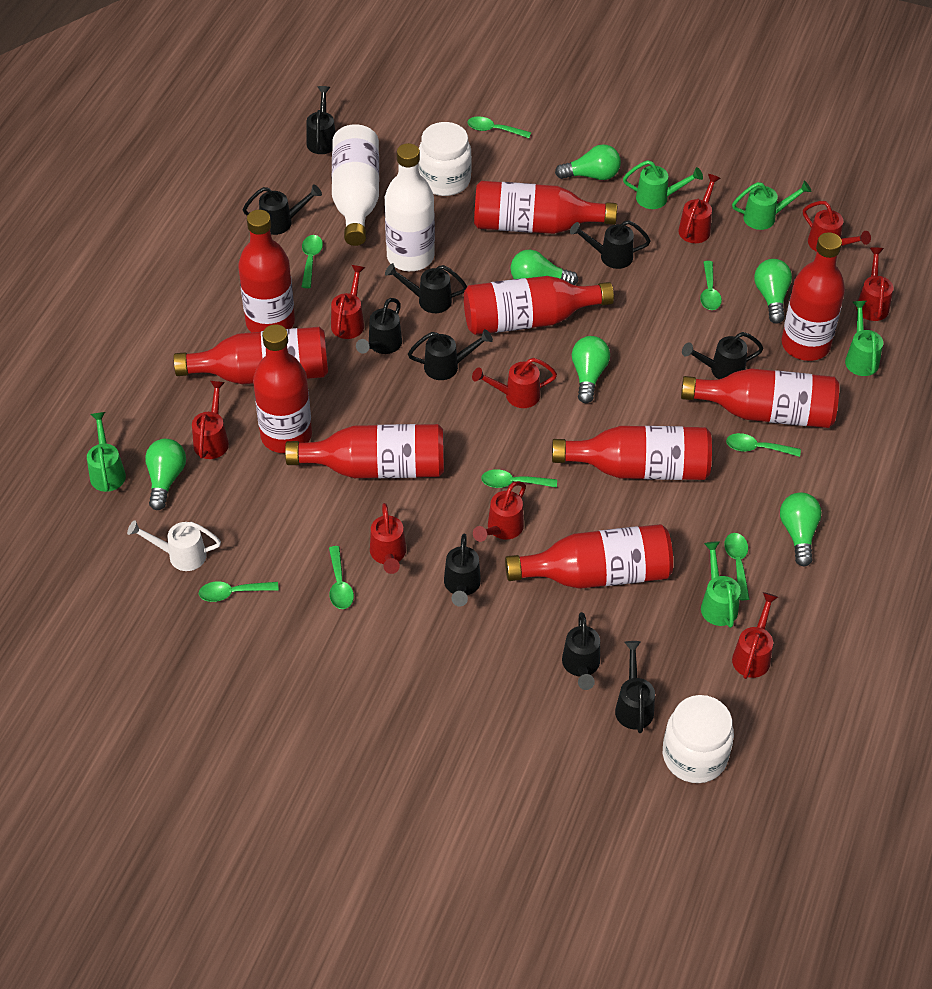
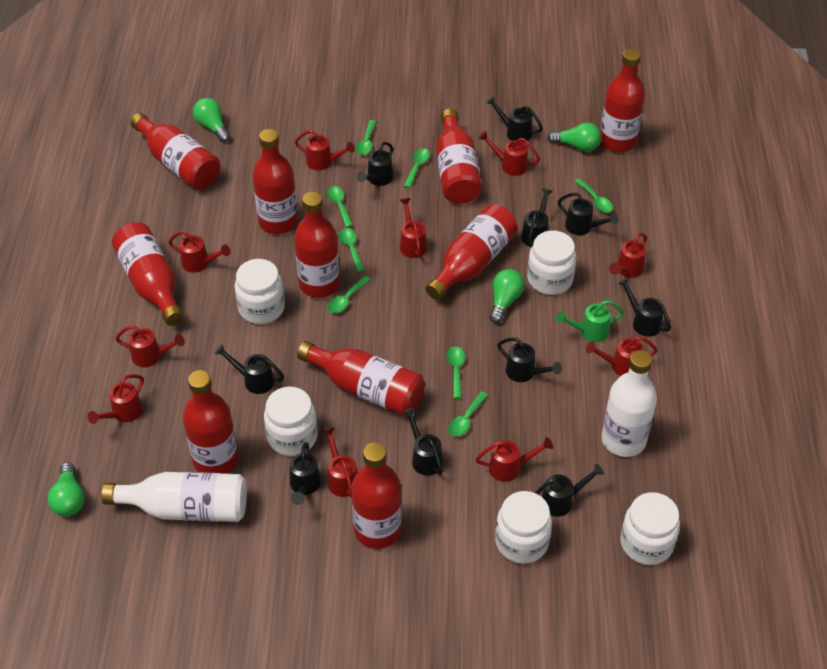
green light bulb: 6 -> 4
green watering can: 5 -> 1
red watering can: 9 -> 10
white jar: 2 -> 5
white watering can: 1 -> 0

